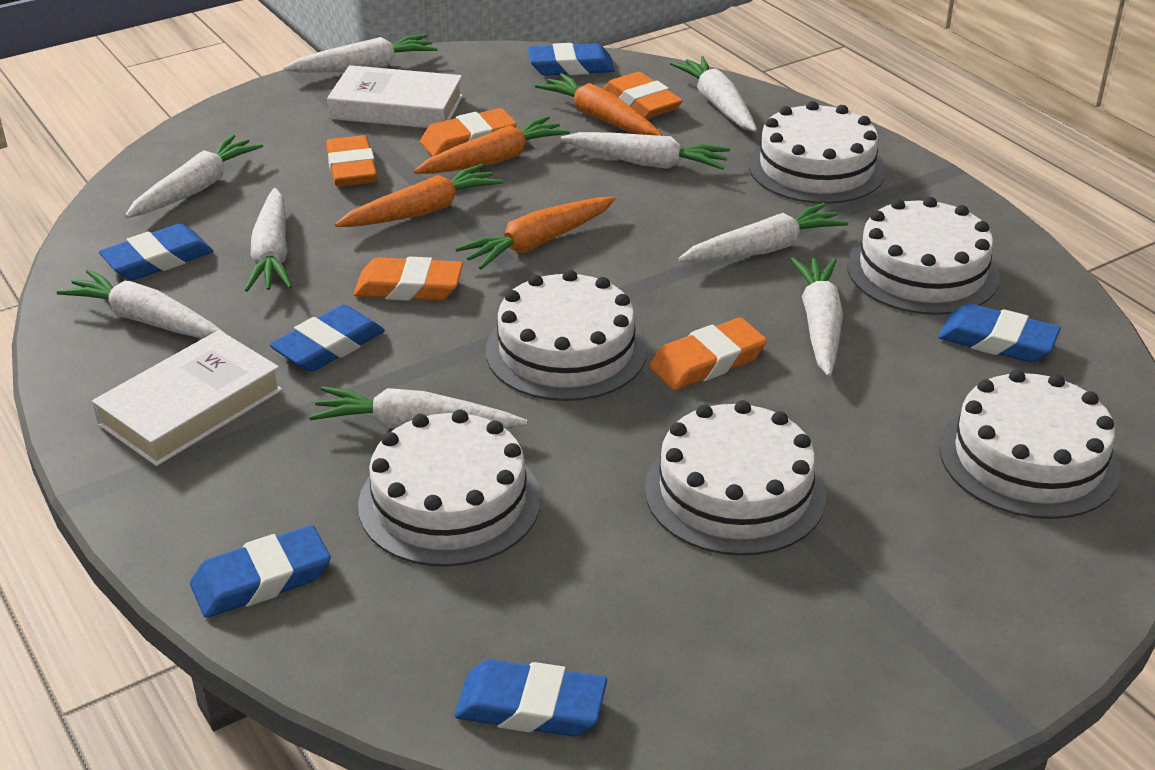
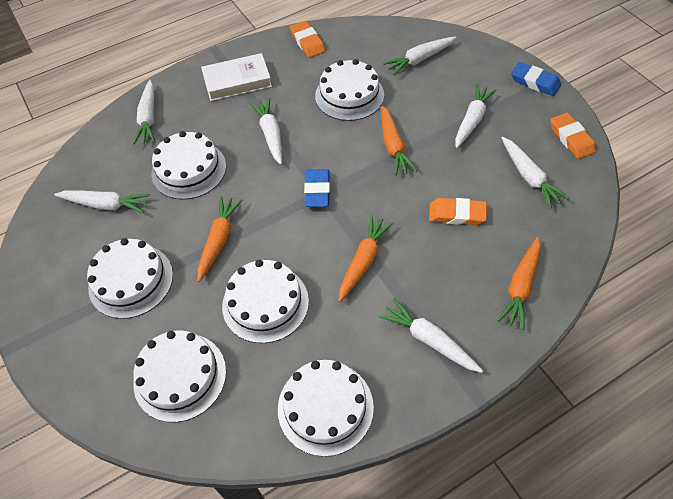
blue eraser: 6 -> 2
orange eraser: 5 -> 3
white book: 2 -> 1
white carrot: 9 -> 7

